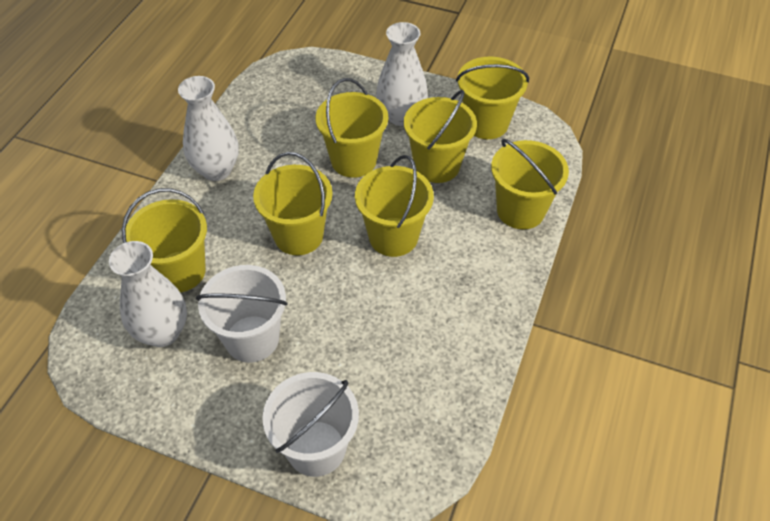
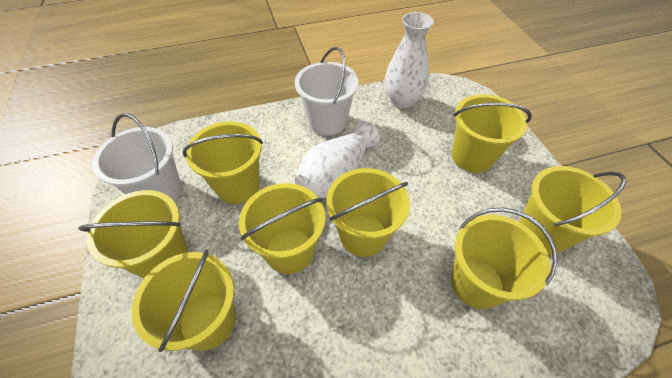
white vase: 3 -> 2
yellow bucket: 7 -> 8

